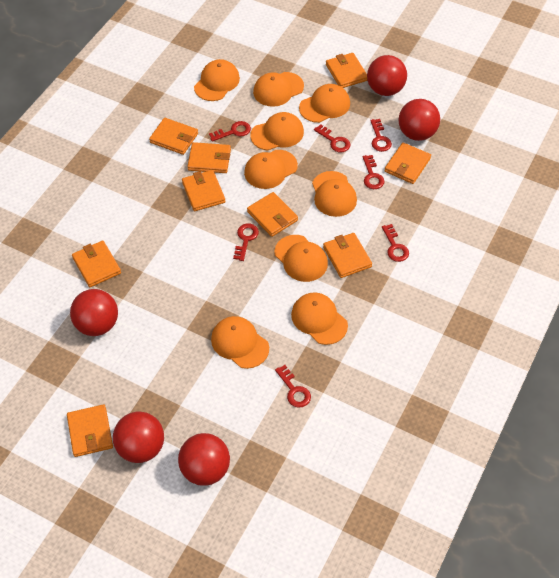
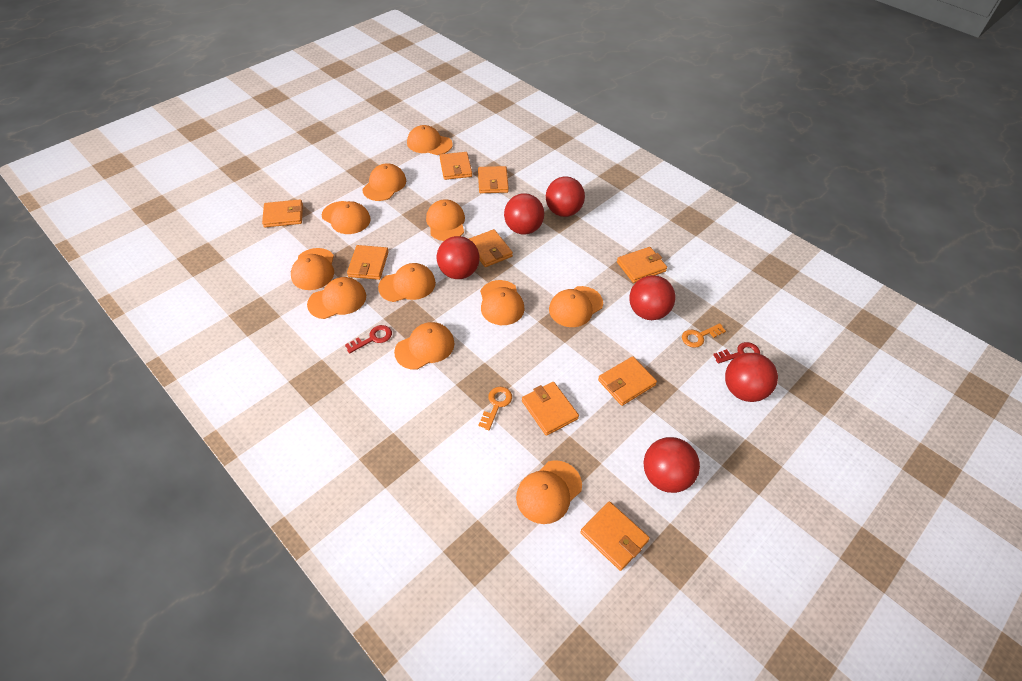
orange cap: 9 -> 11
orange key: 0 -> 2
red ball: 5 -> 6
red key: 7 -> 2

